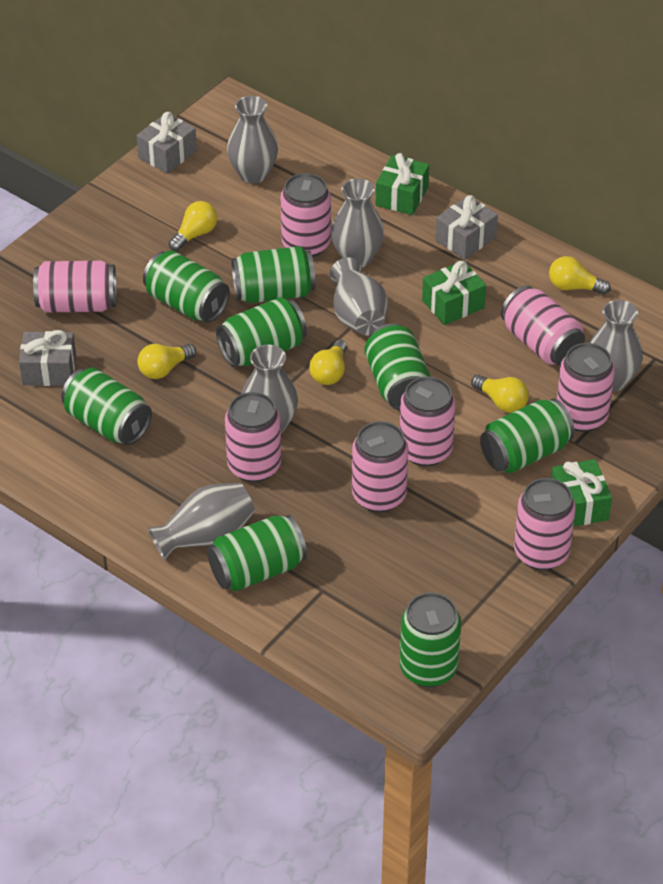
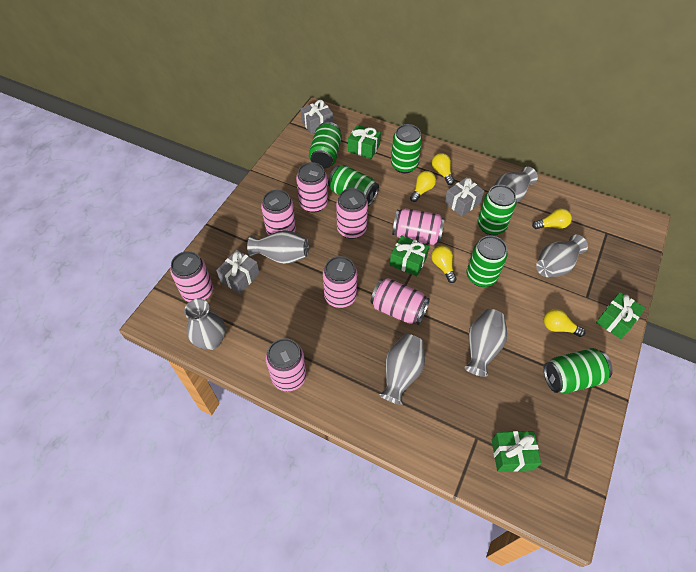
green can: 8 -> 6
green gift: 3 -> 4

